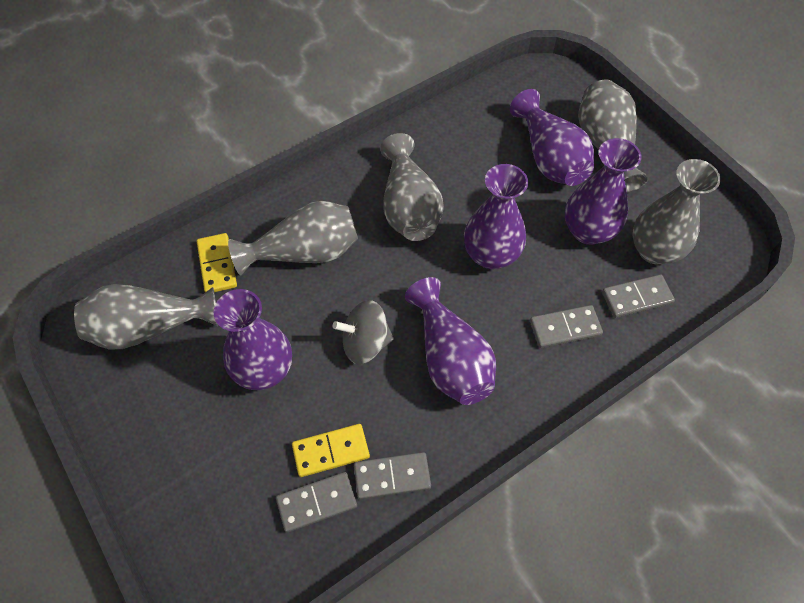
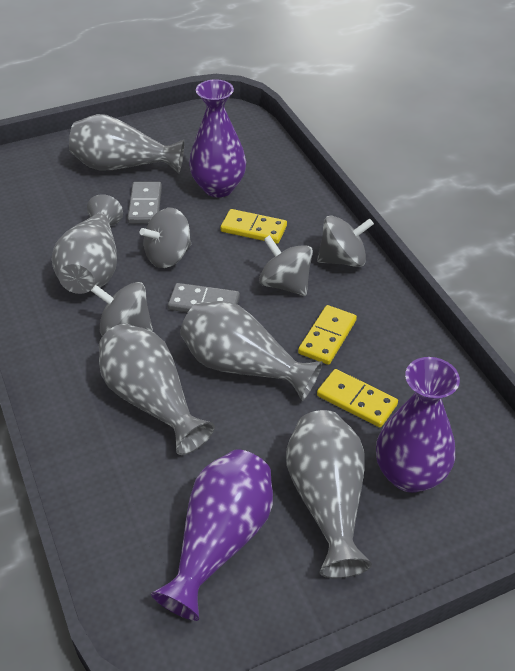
grey domino: 4 -> 2
grey spinning top: 1 -> 4
purple vase: 5 -> 3
yellow domino: 2 -> 3

